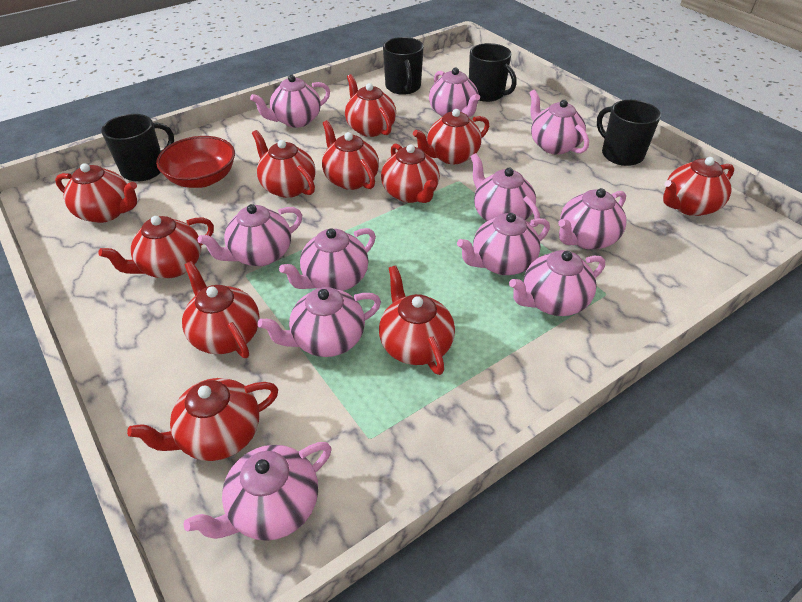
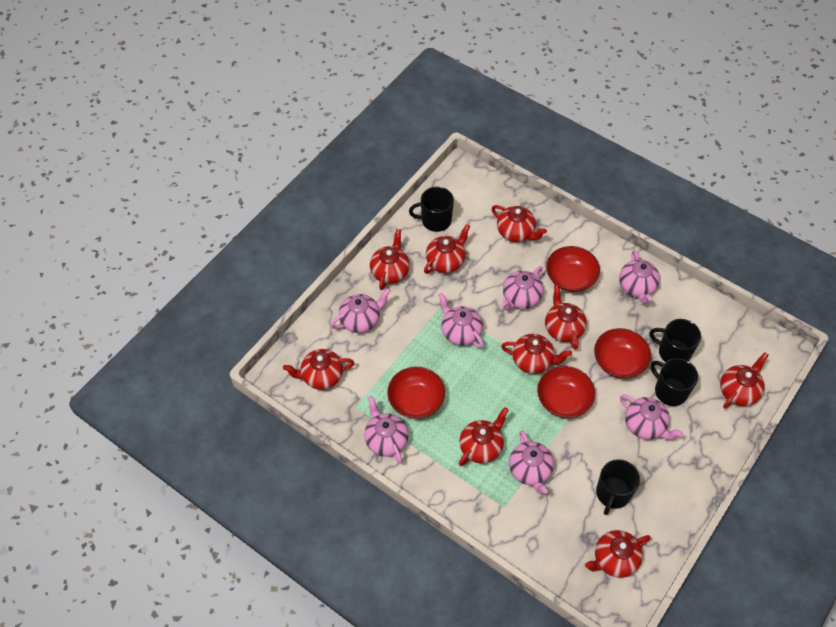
pink teapot: 11 -> 7
red bowl: 1 -> 4
red teapot: 11 -> 9

